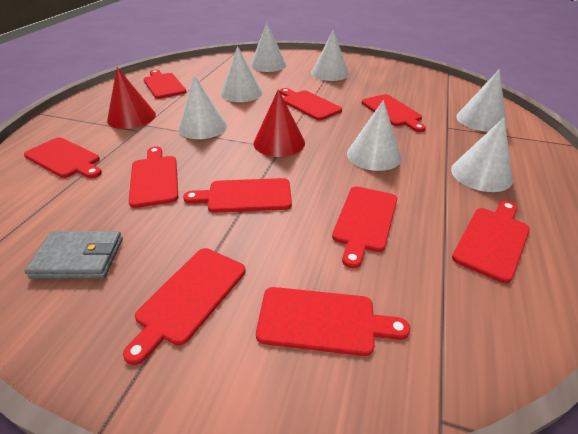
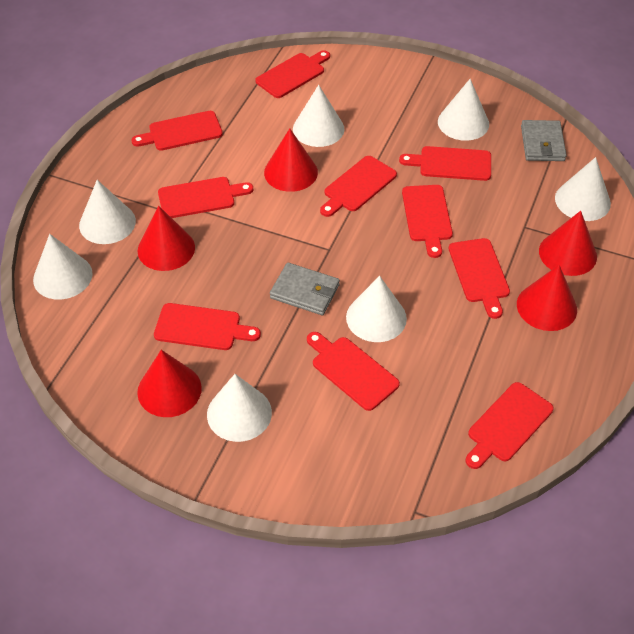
grey wallet: 1 -> 2
red cone: 2 -> 5

